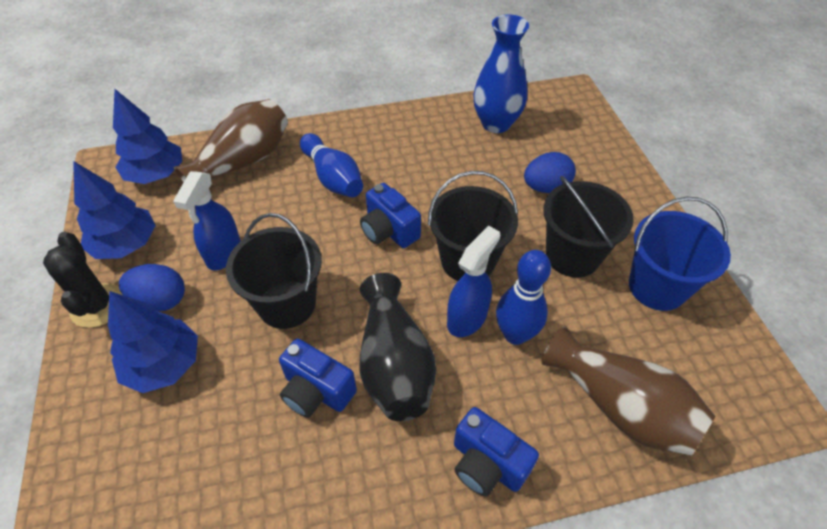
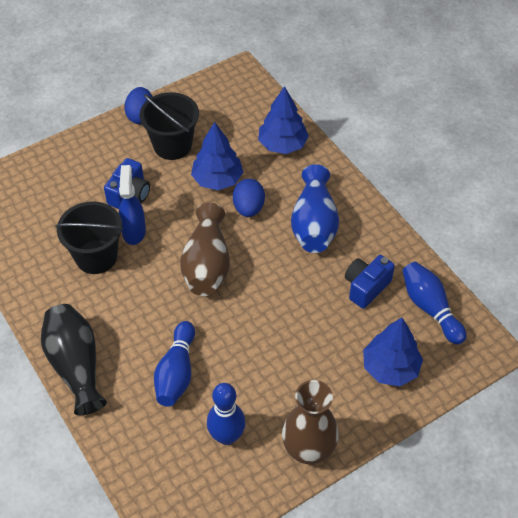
black bucket: 3 -> 2
black cactus: 1 -> 0
blue bowling pin: 2 -> 3
blue bucket: 1 -> 0
blue camera: 3 -> 2
blue spray bottle: 2 -> 1

